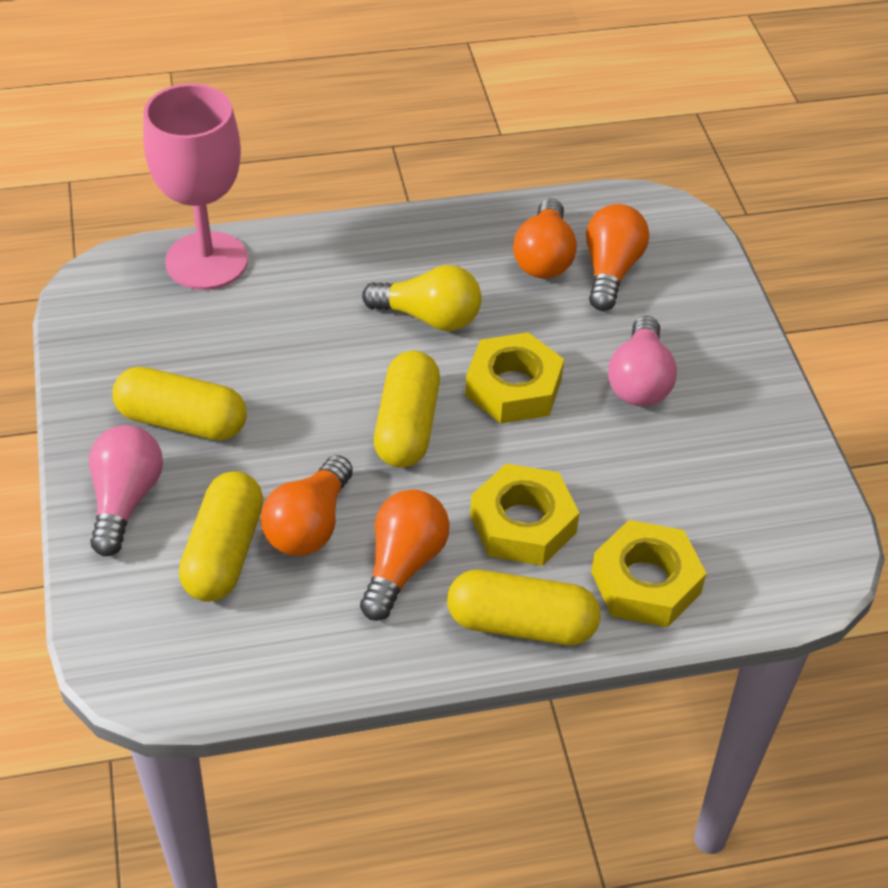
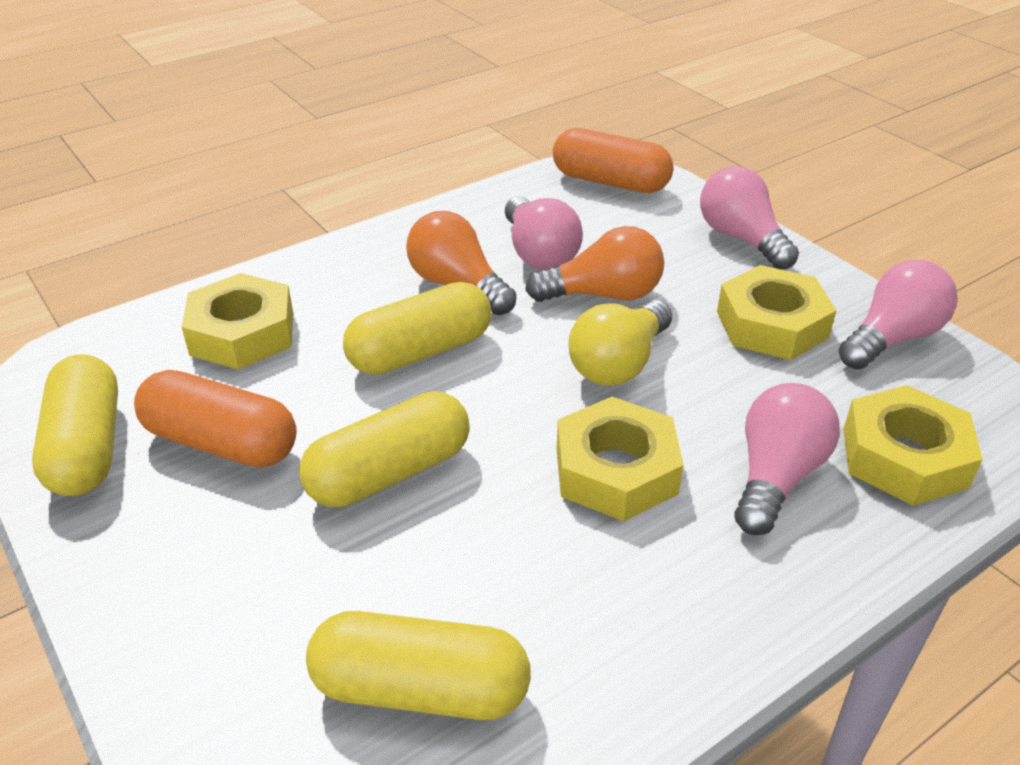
orange capsule: 0 -> 2
orange light bulb: 4 -> 2
pink goblet: 1 -> 0
pink light bulb: 2 -> 4
yellow nut: 3 -> 4

